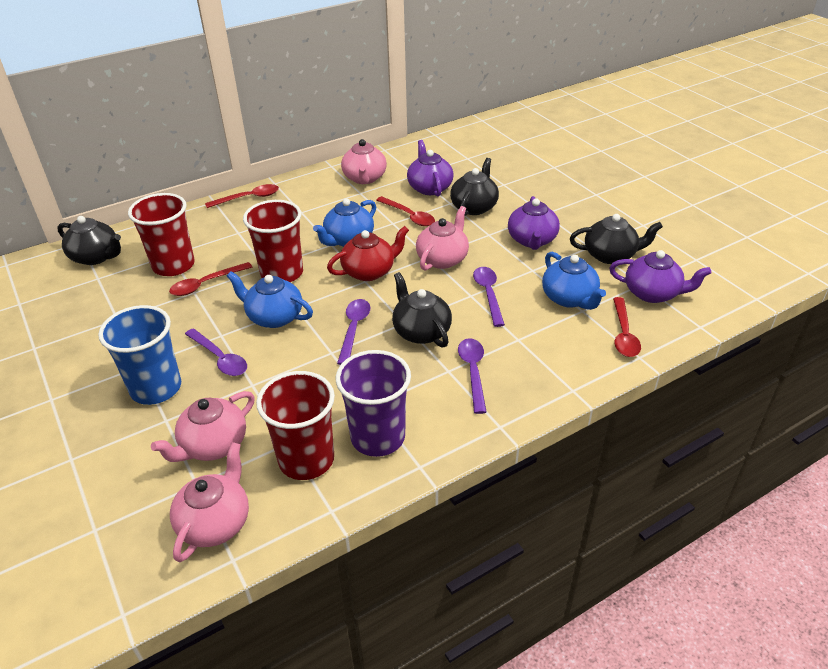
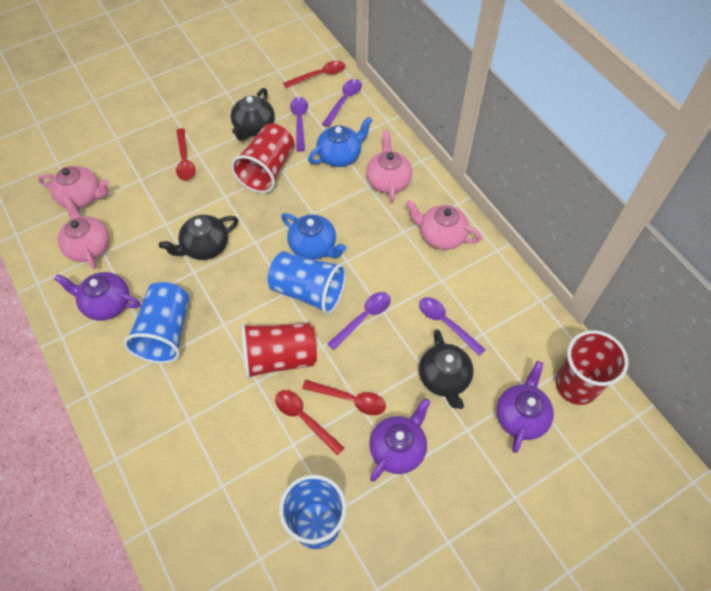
black teapot: 4 -> 3
blue cup: 1 -> 3
blue teapot: 3 -> 2
purple cup: 1 -> 0
red teapot: 1 -> 0

